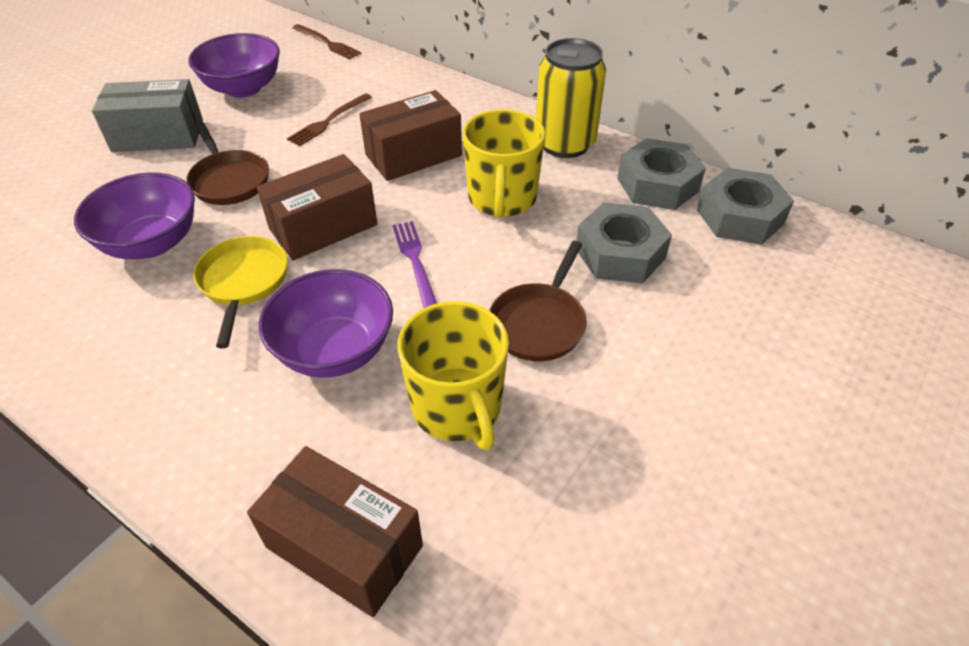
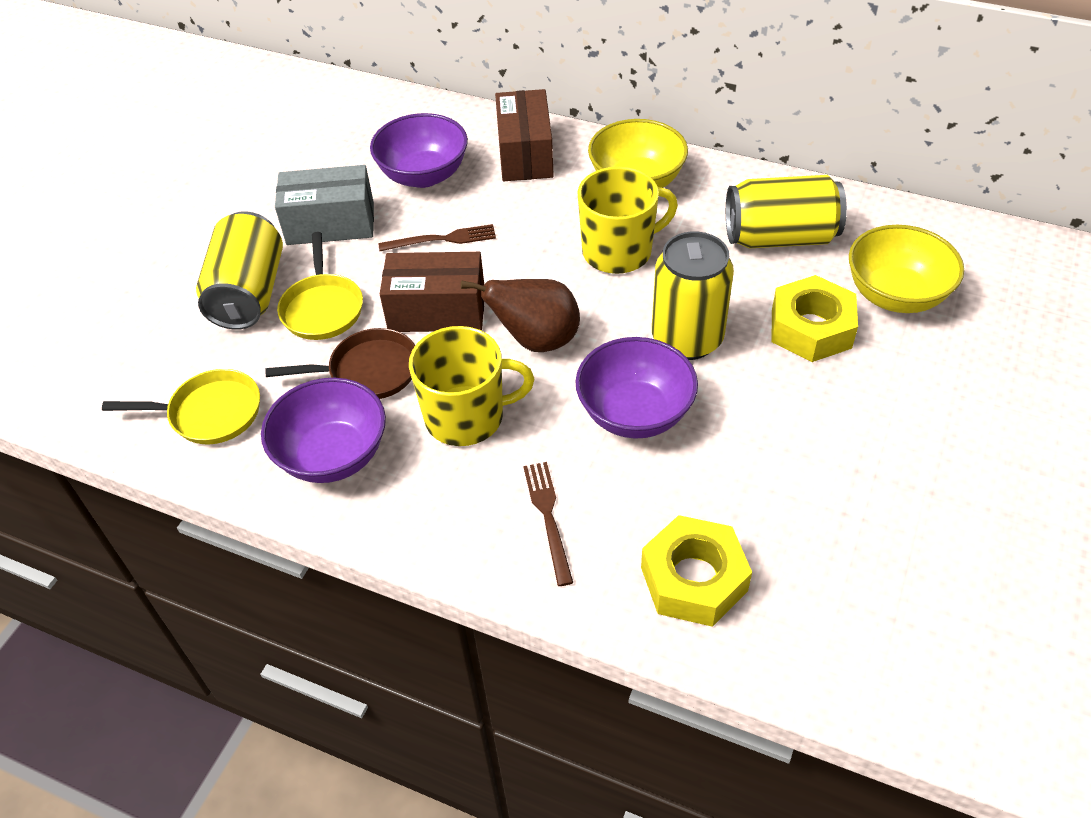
brown box: 3 -> 2
brown pan: 2 -> 1
brown pear: 0 -> 1
grey nut: 3 -> 0
purple fork: 1 -> 0
yellow bowl: 0 -> 2
yellow can: 1 -> 3
yellow nut: 0 -> 2
yellow pan: 1 -> 2

